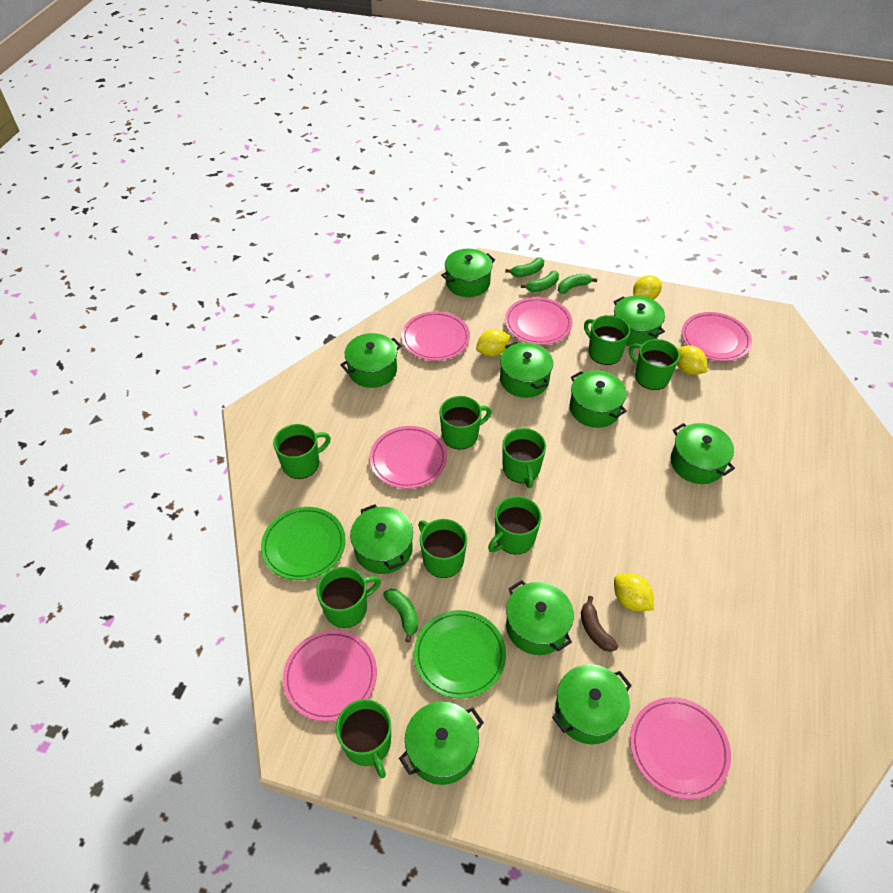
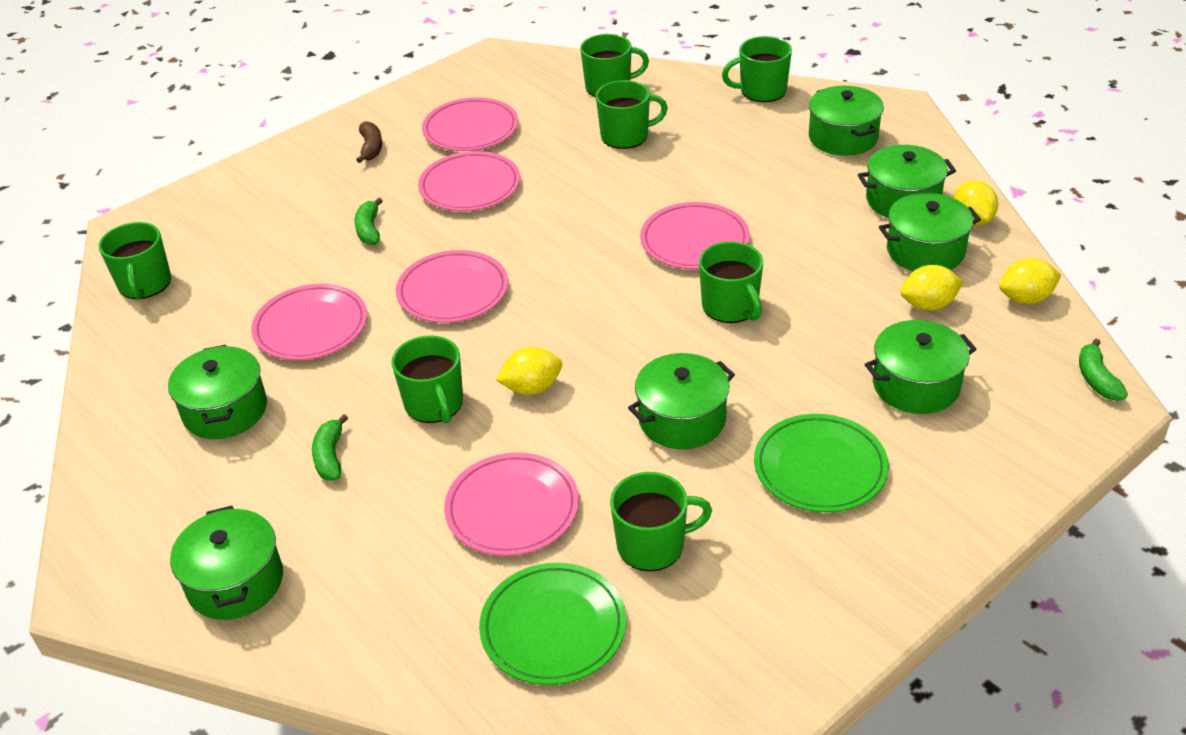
green banana: 4 -> 3
green mug: 9 -> 7
green pot: 10 -> 7

